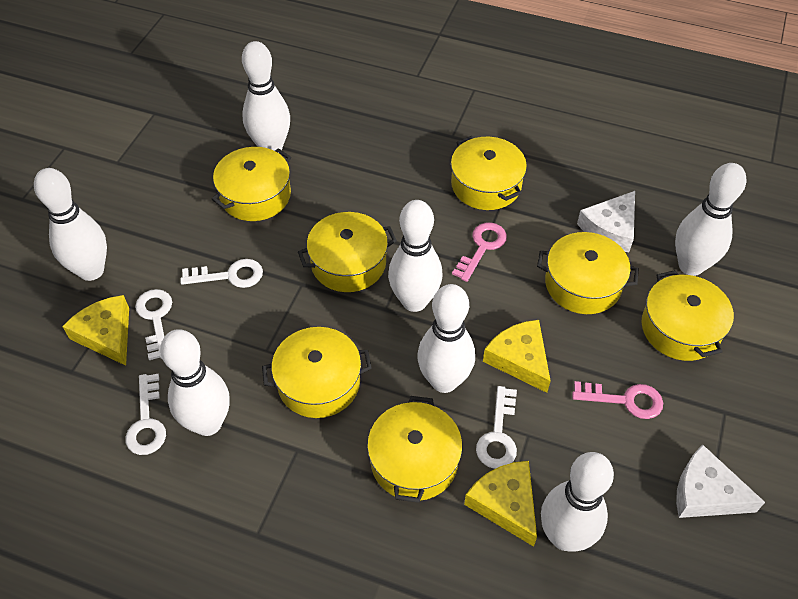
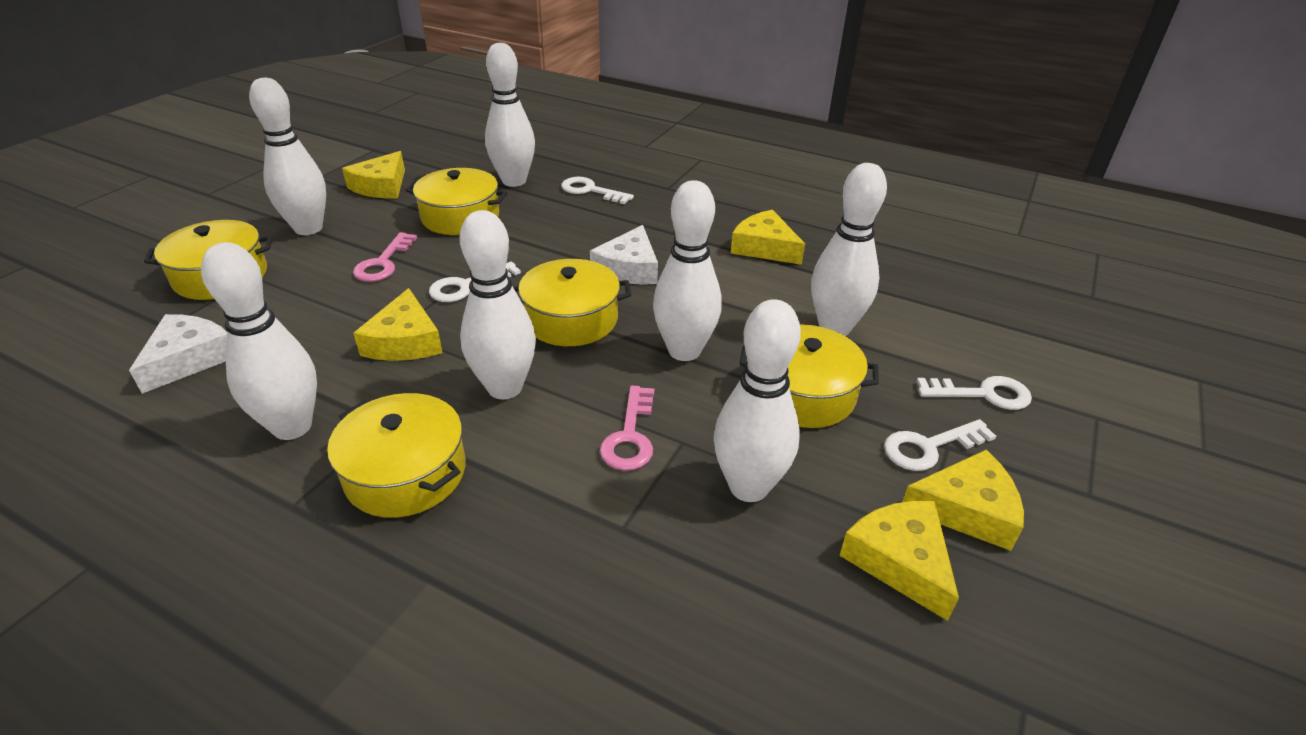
yellow cheese: 3 -> 5
yellow pot: 7 -> 5

